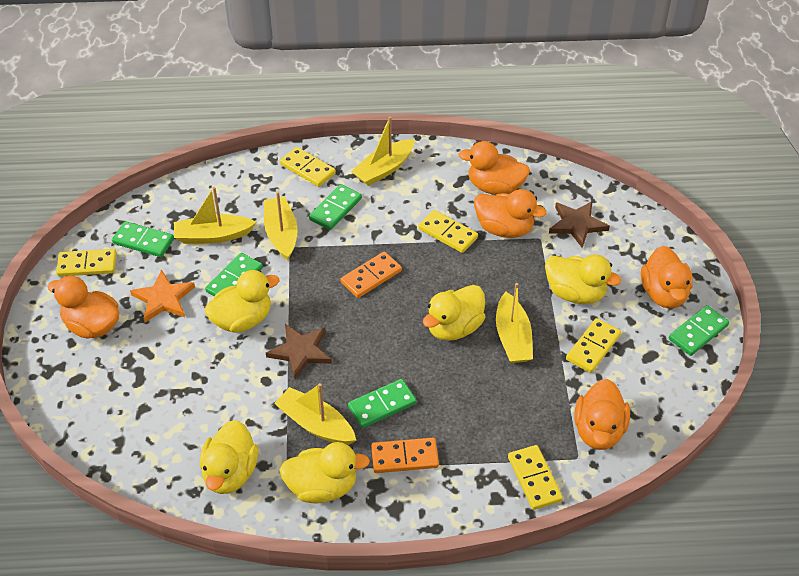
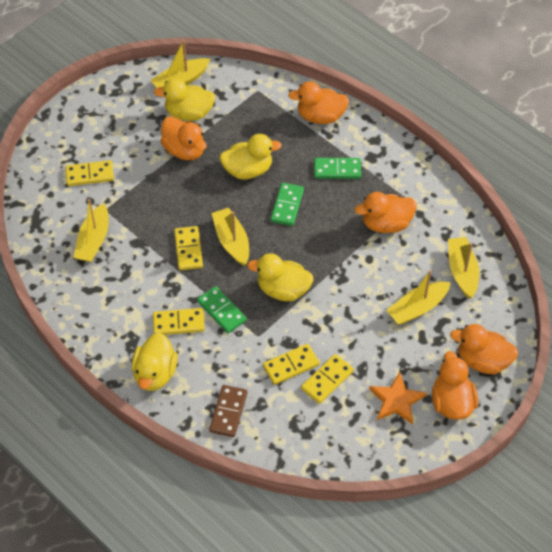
brown domino: 0 -> 1
brown star: 2 -> 0
green domino: 5 -> 3
orange domino: 2 -> 0
yellow duck: 5 -> 4

